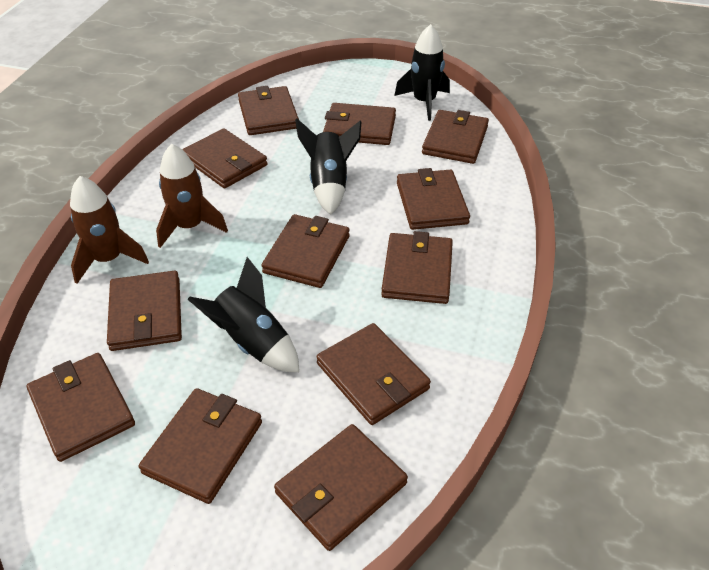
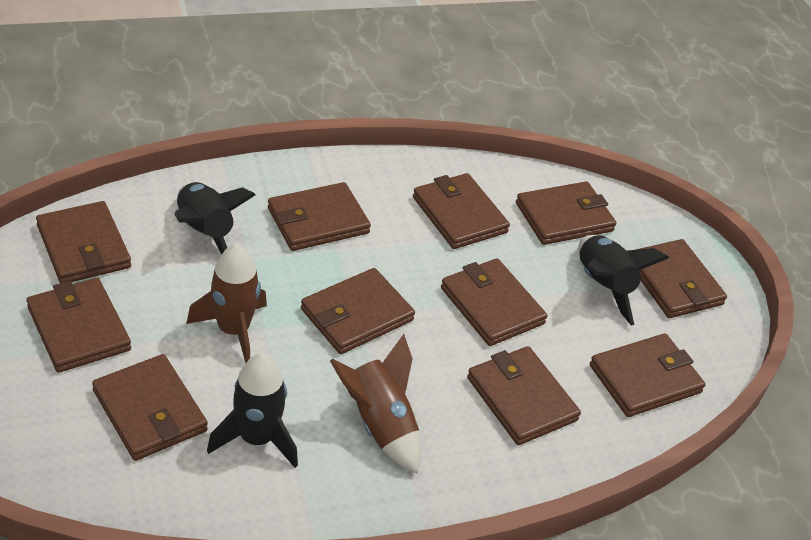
brown wallet: 12 -> 11

